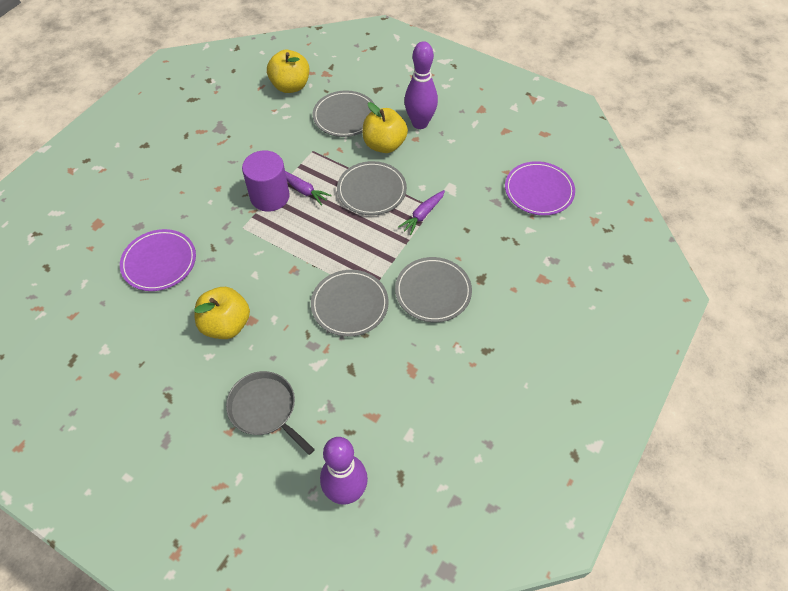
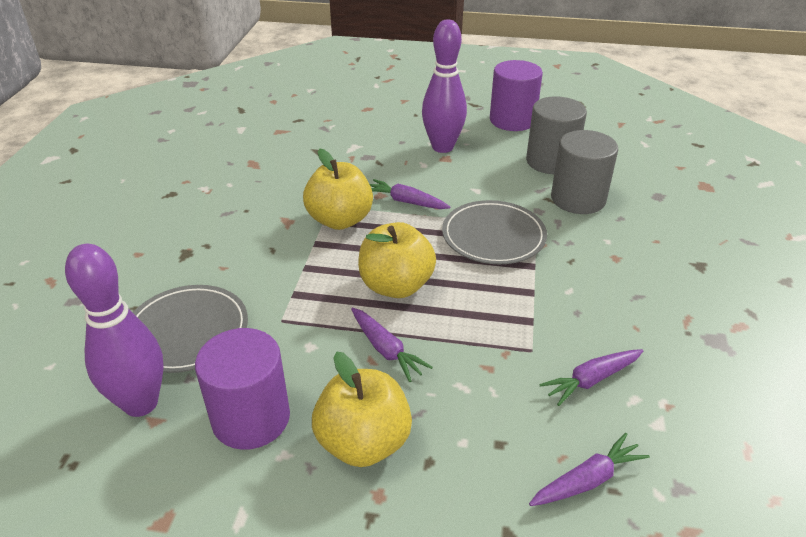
grey cylinder: 0 -> 2
grey pan: 1 -> 0
grey plate: 4 -> 2
purple carrot: 2 -> 4
purple cylinder: 1 -> 2
purple plate: 2 -> 0

